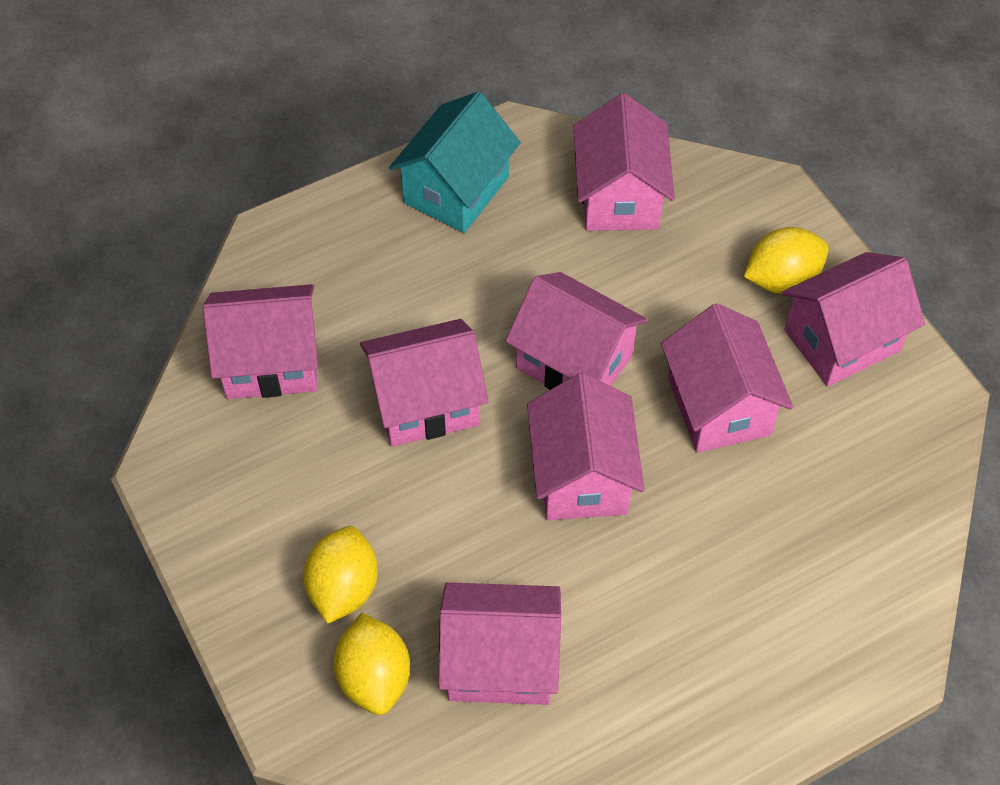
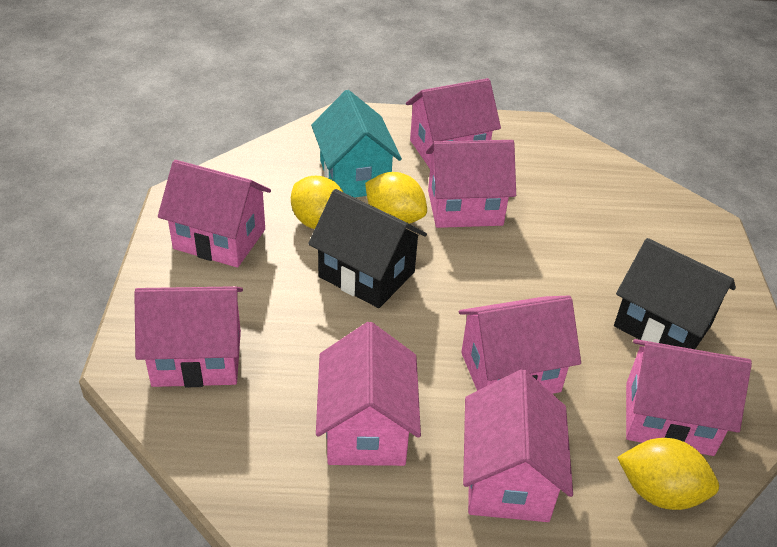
black house: 0 -> 2

